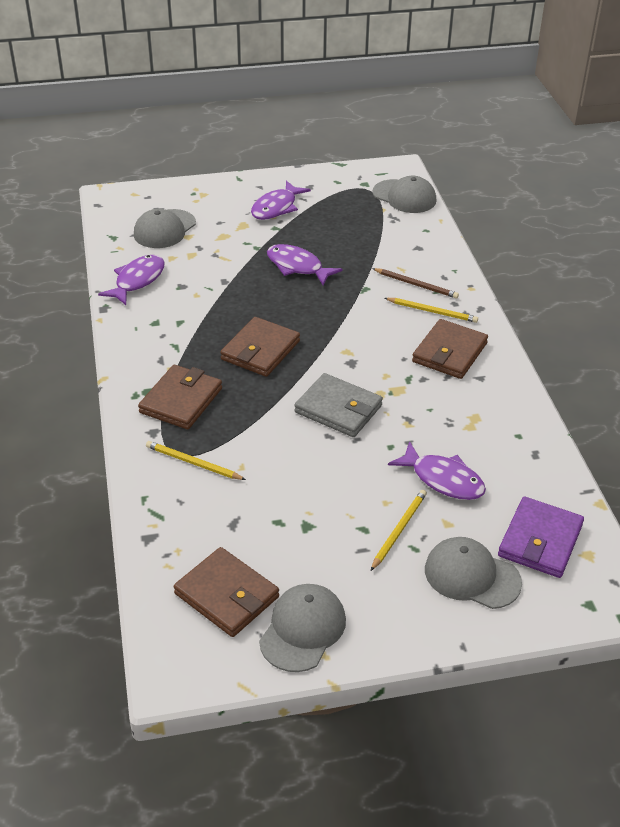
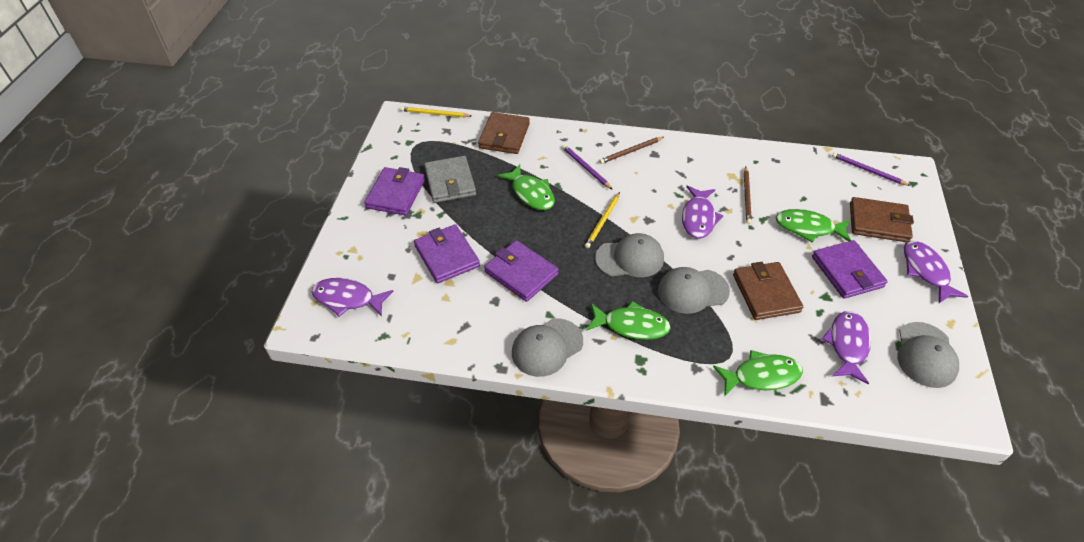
brown pencil: 1 -> 2
brown wallet: 4 -> 3
green fish: 0 -> 4
purple pencil: 0 -> 2
purple wallet: 1 -> 4
yellow pencil: 3 -> 2

